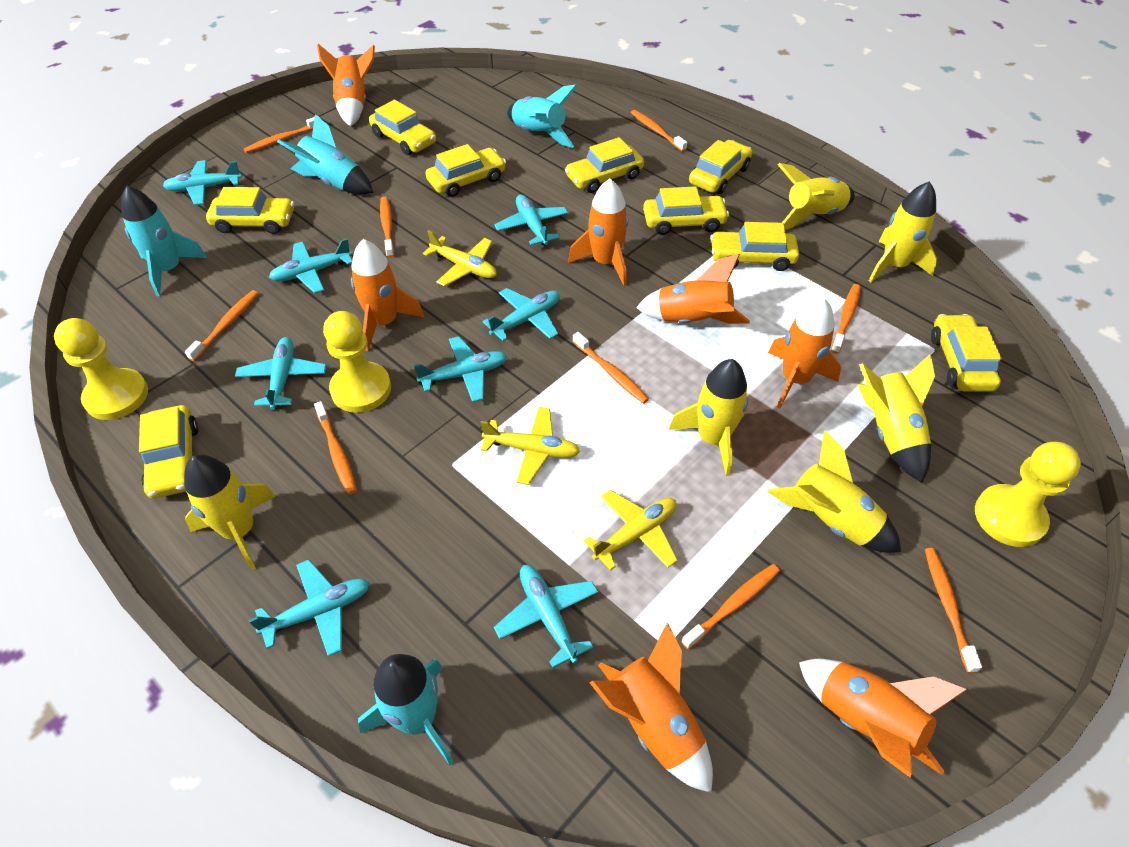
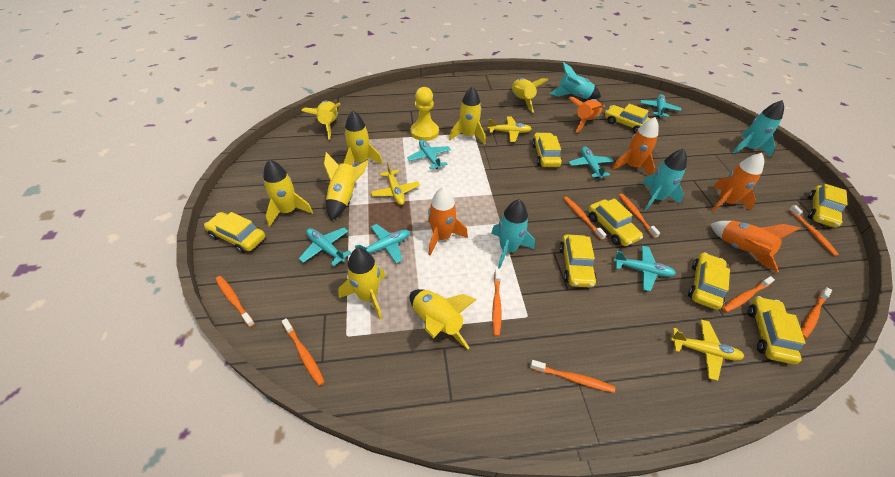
orange rocket: 7 -> 5
turquoise plane: 8 -> 6
yellow car: 9 -> 8
yellow pawn: 3 -> 1
yellow rocket: 6 -> 8

